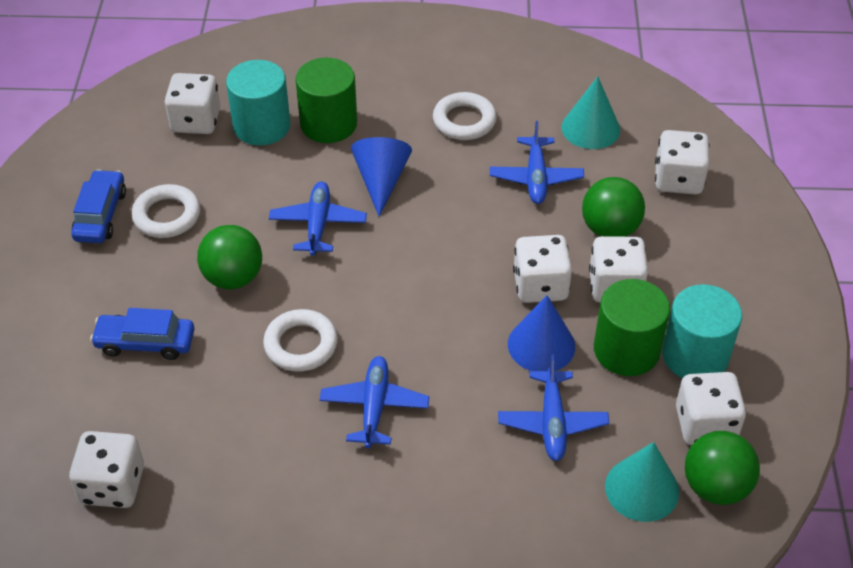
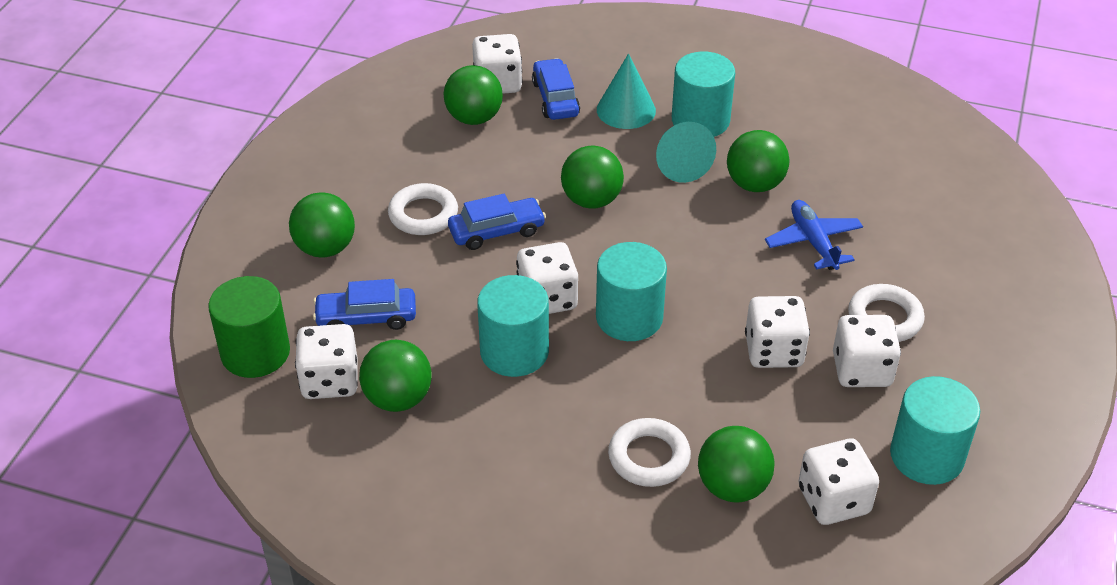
blue car: 2 -> 3
blue cone: 2 -> 0
blue plane: 4 -> 1
green ball: 3 -> 6
green cylinder: 2 -> 1
turquoise cylinder: 2 -> 4

